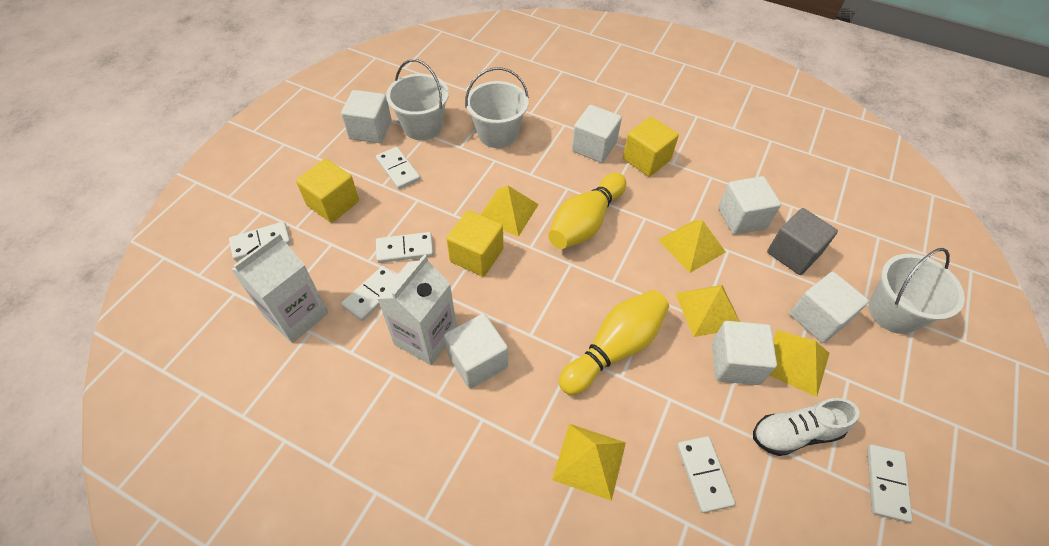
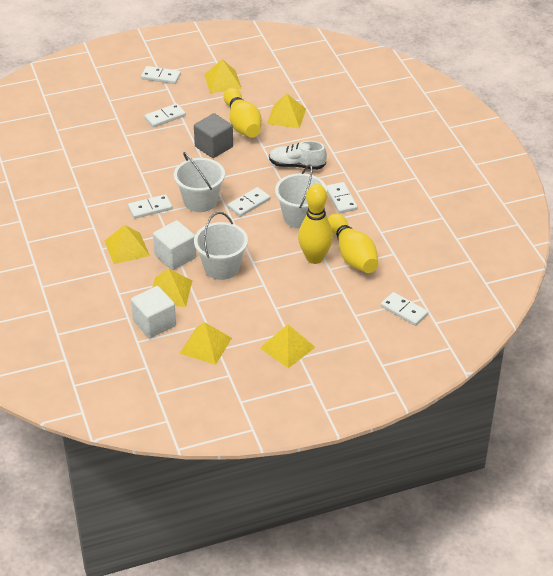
white carton: 2 -> 0
white cube: 6 -> 2
yellow bowling pin: 2 -> 3
yellow cube: 3 -> 0
yellow pyramid: 5 -> 6

